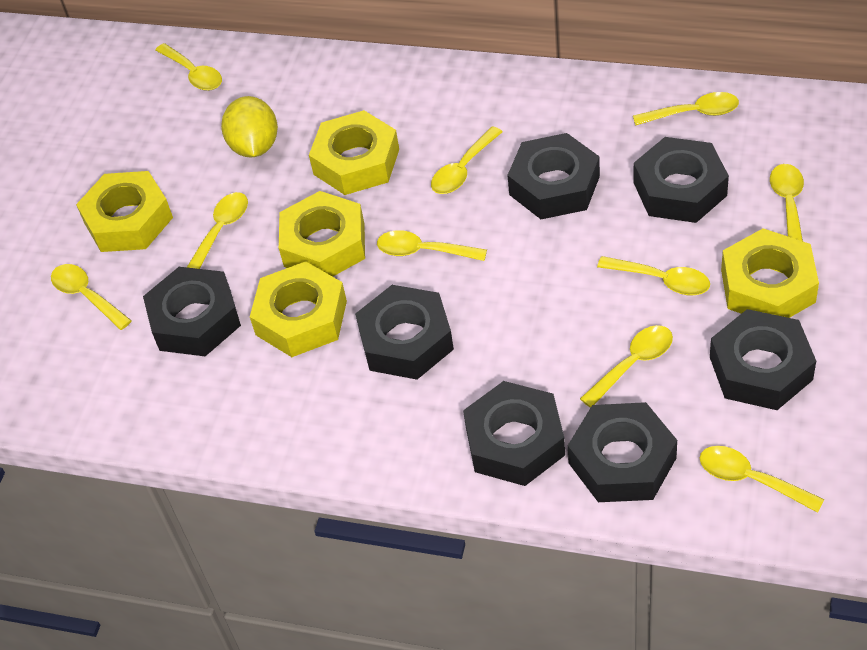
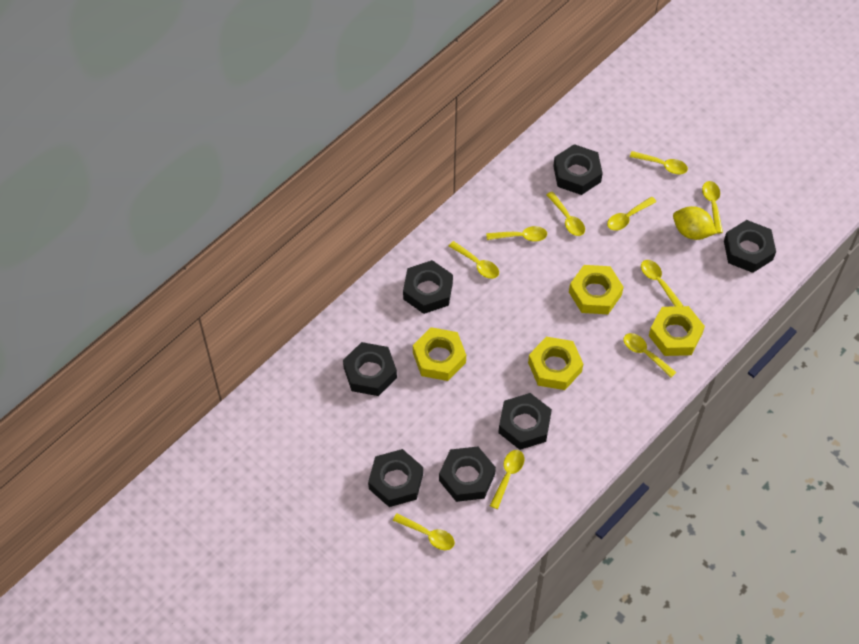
yellow nut: 5 -> 4

